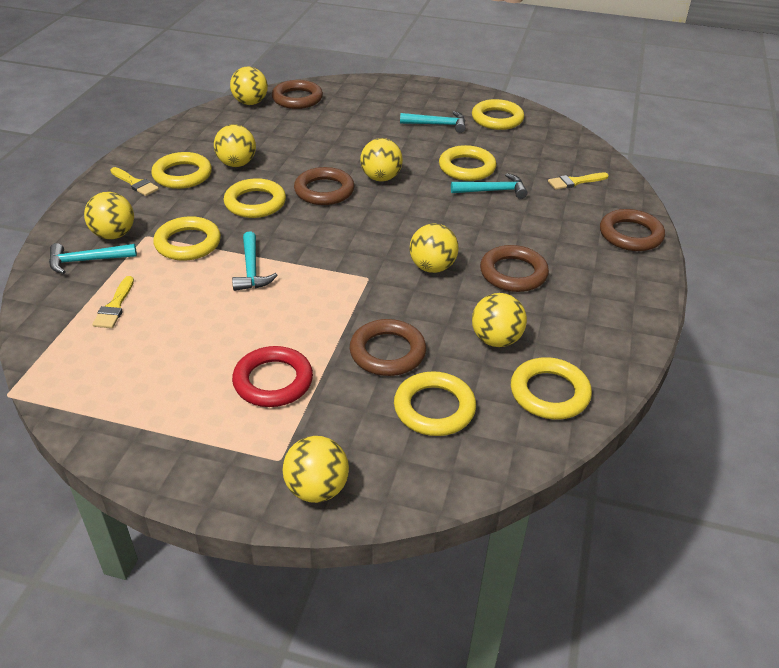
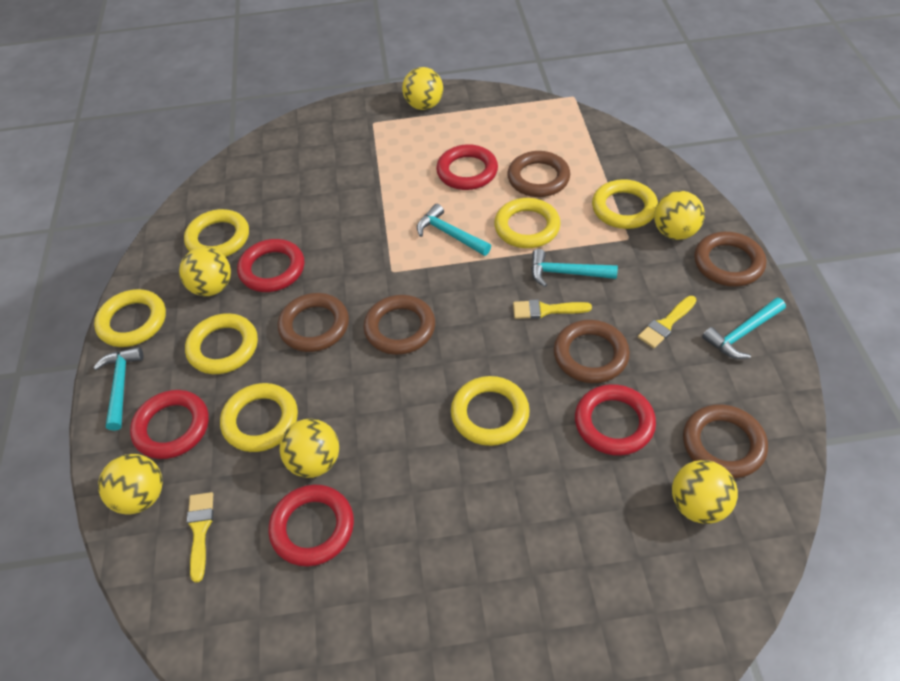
brown ring: 5 -> 6
red ring: 1 -> 5
yellow ball: 7 -> 6

